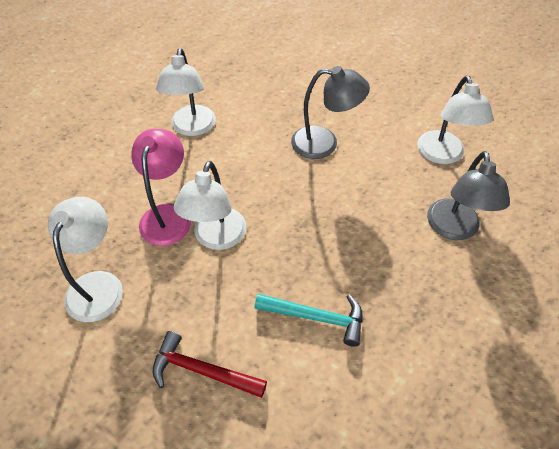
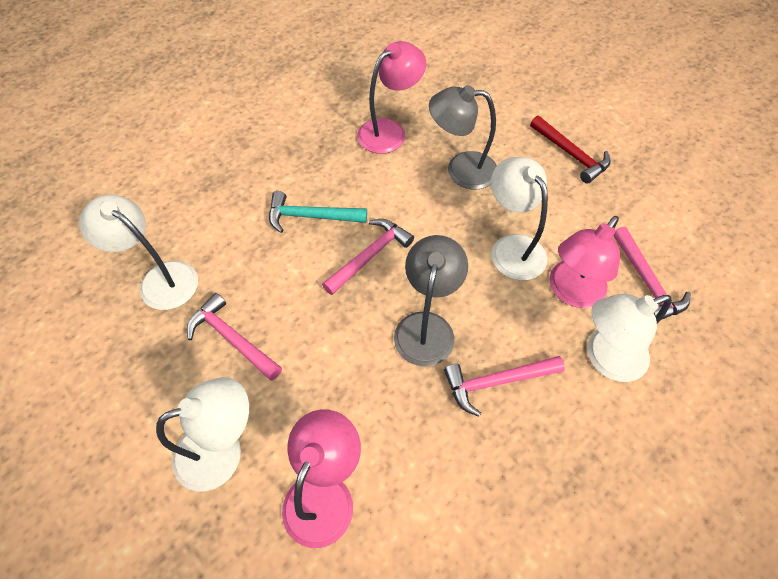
pink hammer: 0 -> 4
pink lamp: 1 -> 3

